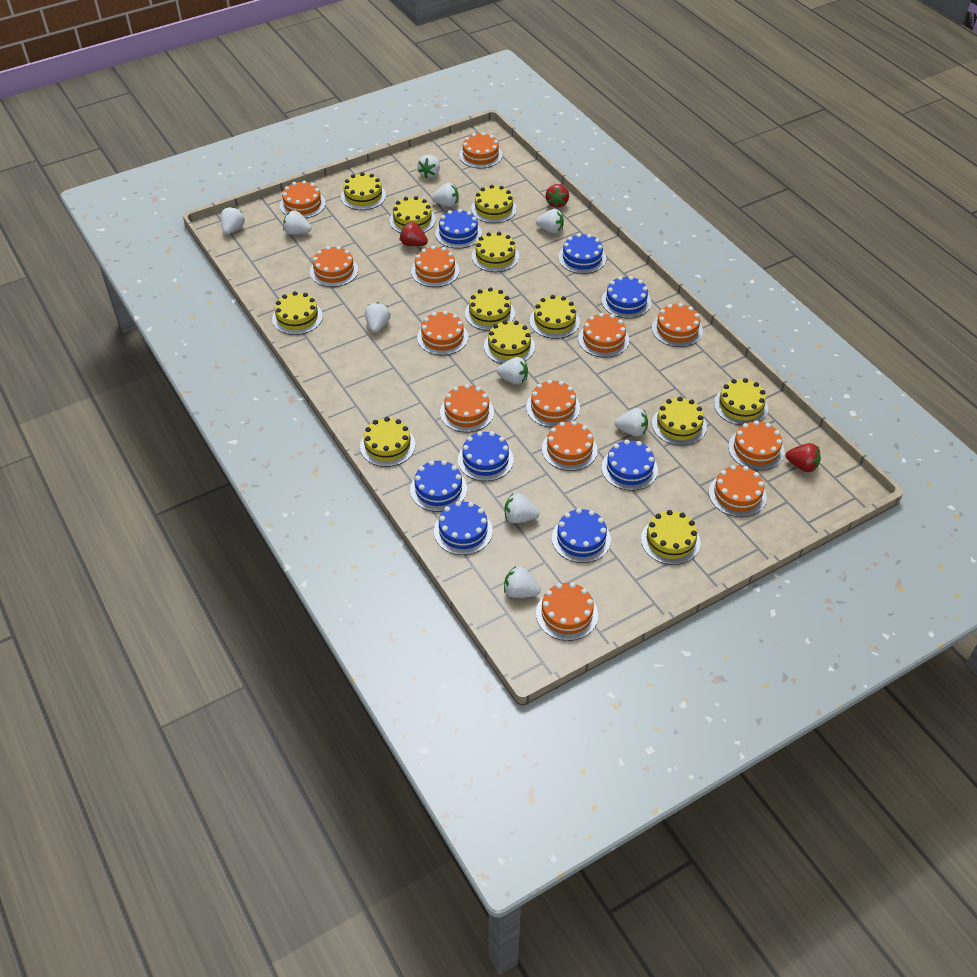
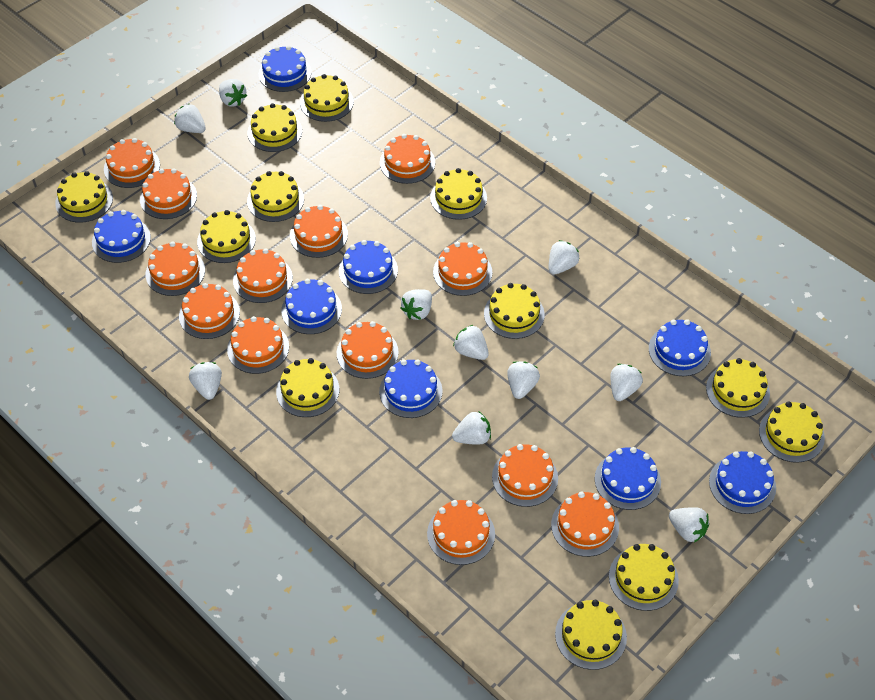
red strawberry: 3 -> 0

